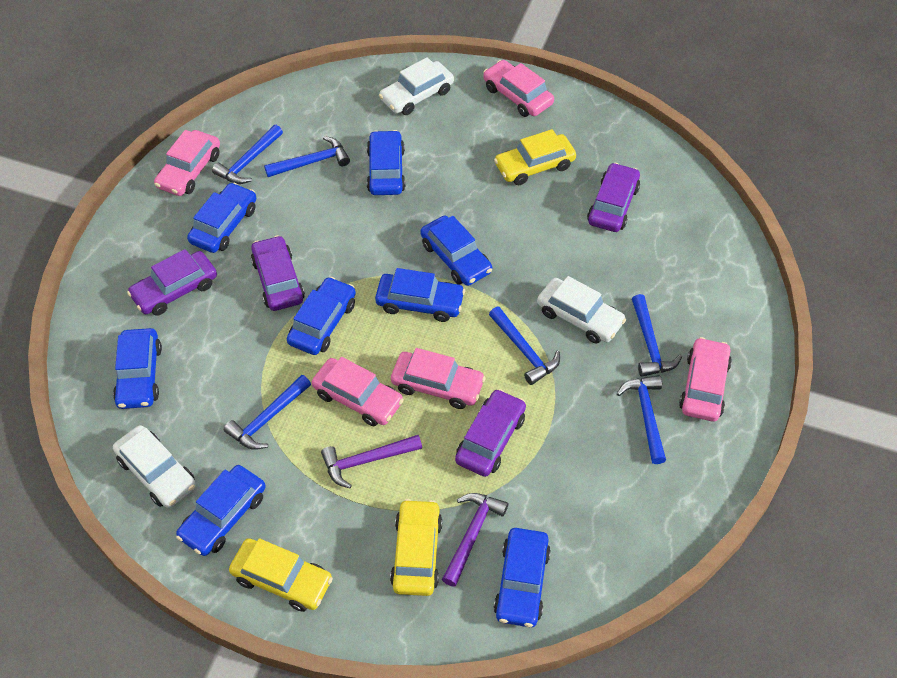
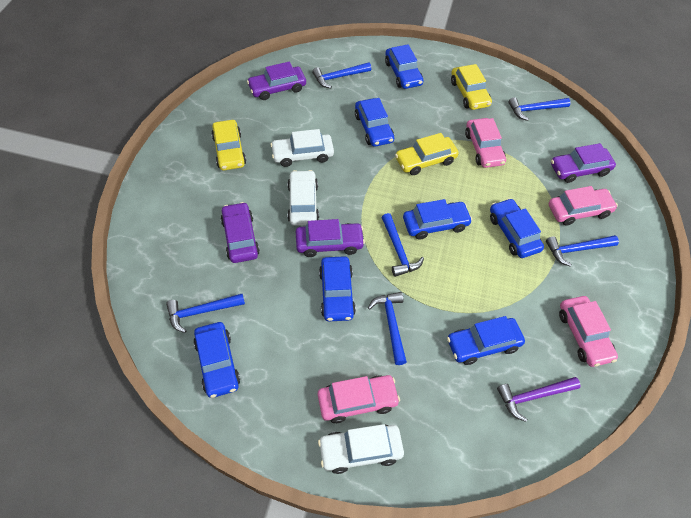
blue car: 8 -> 7
pink car: 5 -> 4
purple hammer: 2 -> 1

